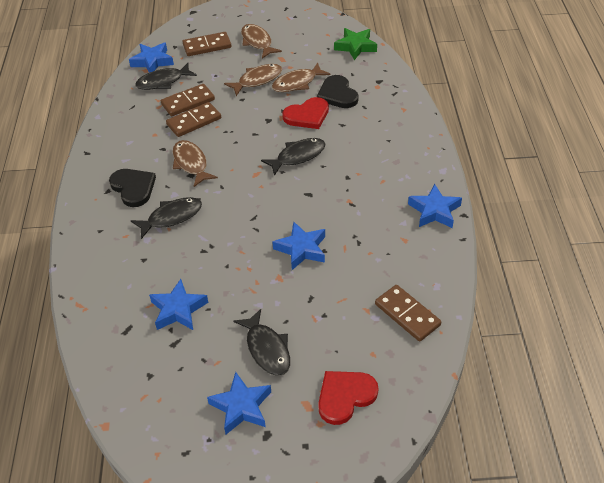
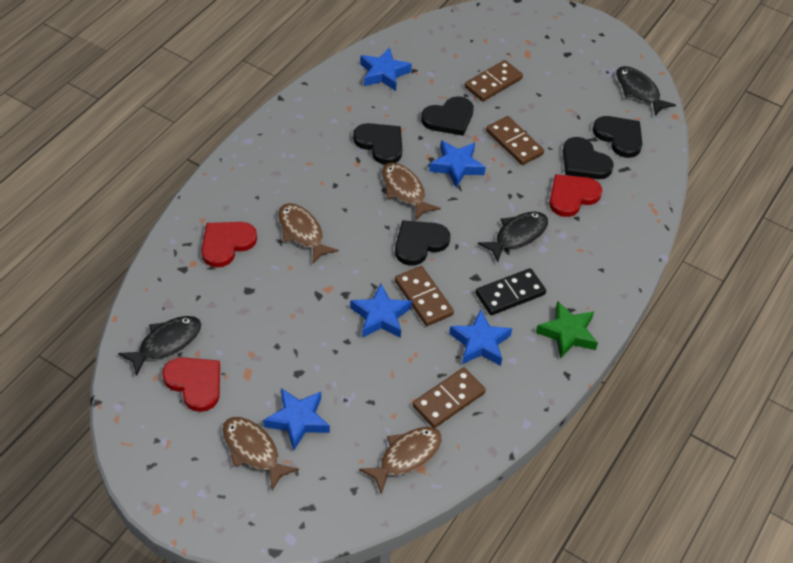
black domino: 0 -> 1
black fish: 4 -> 3
black heart: 2 -> 5
red heart: 2 -> 3

